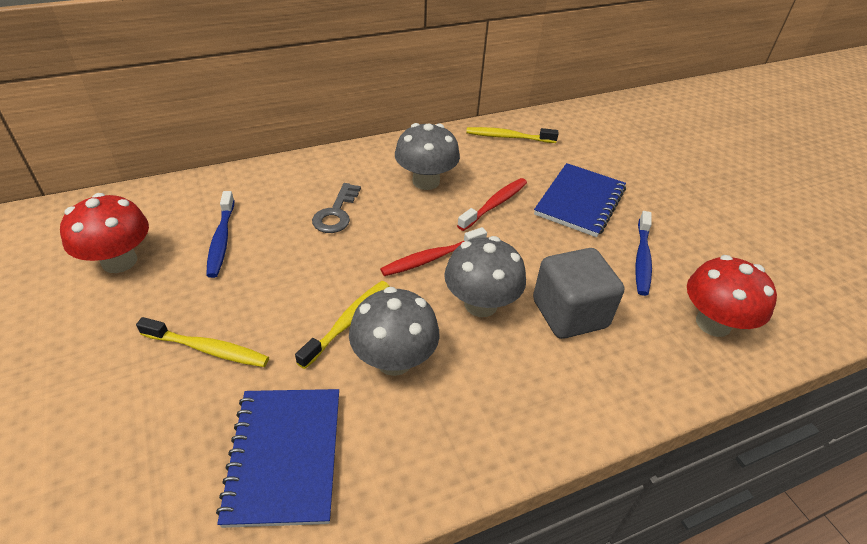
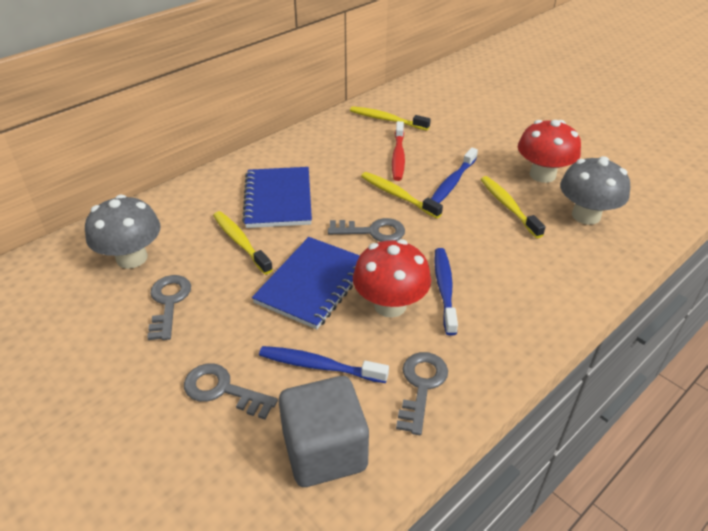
blue toothbrush: 2 -> 3
grey key: 1 -> 4
grey mushroom: 3 -> 2
red toothbrush: 2 -> 1
yellow toothbrush: 3 -> 4

